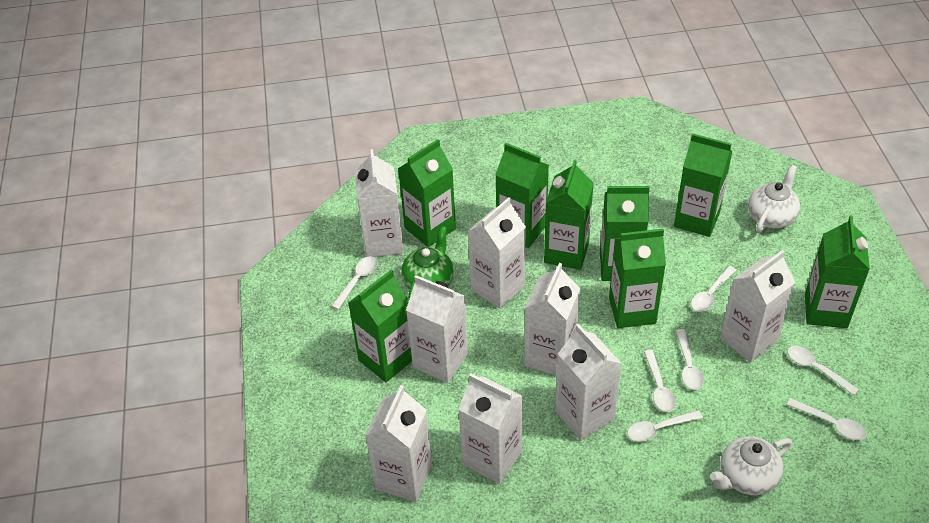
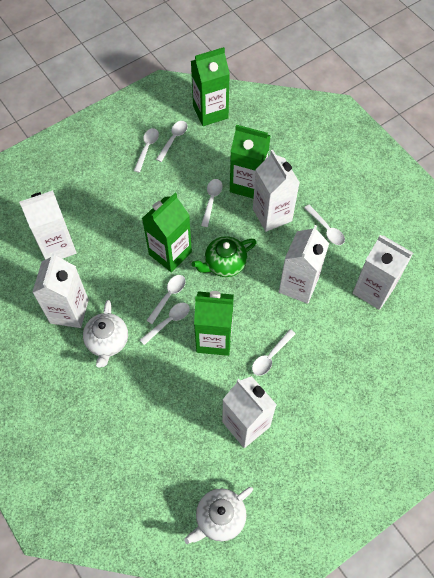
green carton: 8 -> 4
white carton: 8 -> 6

